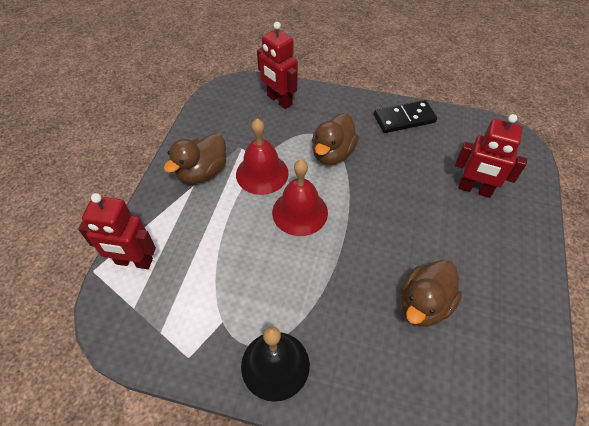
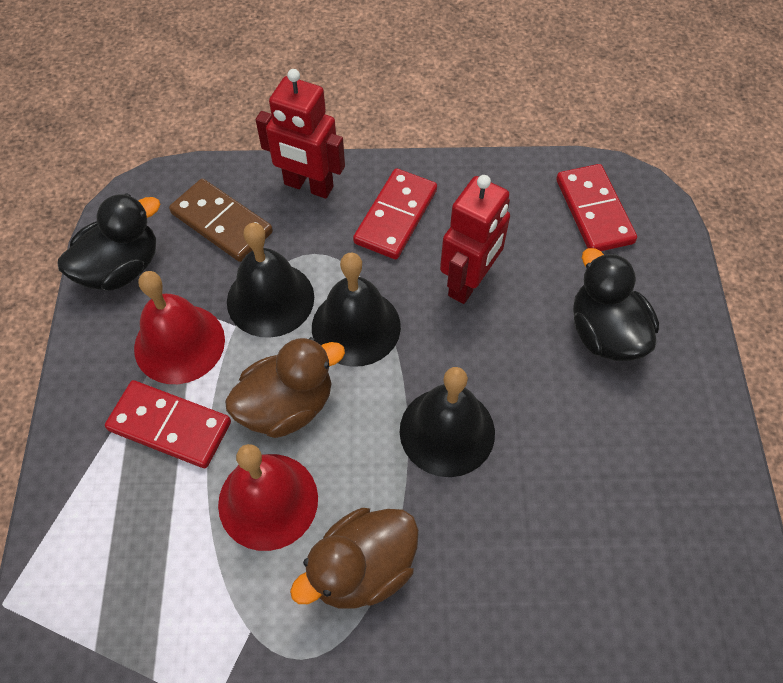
black bell: 1 -> 3
black domino: 1 -> 0
black duck: 0 -> 2
brown domino: 0 -> 1
brown duck: 3 -> 2
red domino: 0 -> 3
red robot: 3 -> 2

